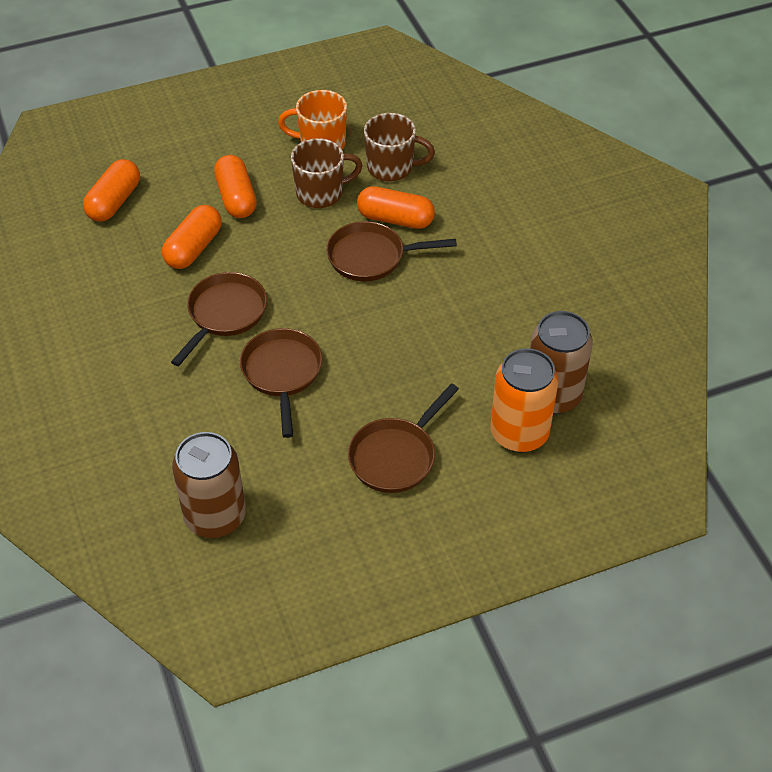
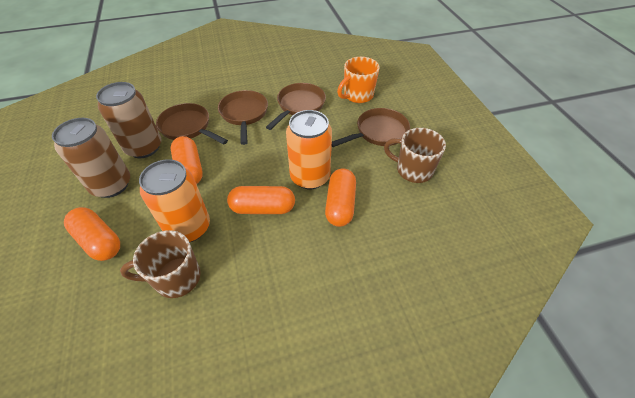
orange can: 1 -> 2

